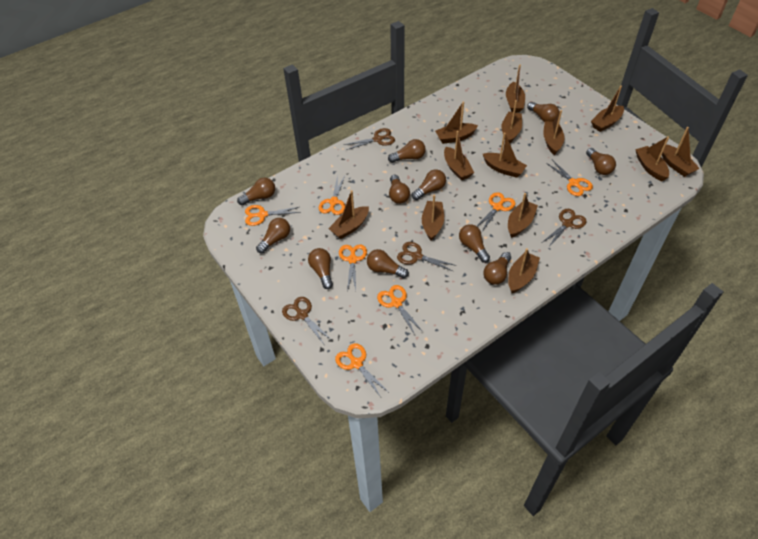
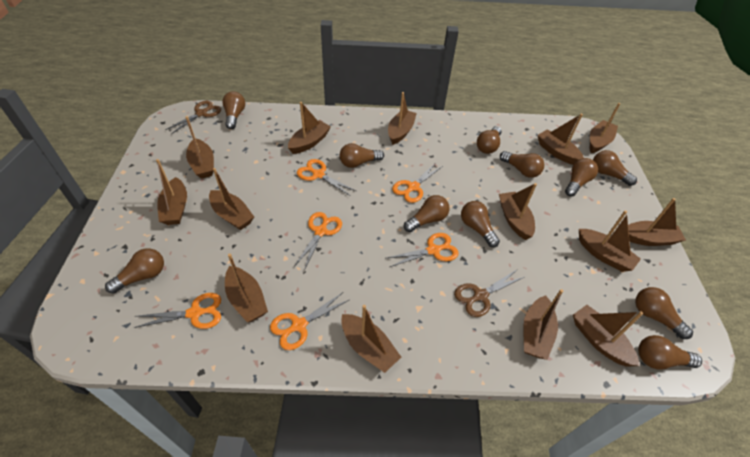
brown boat: 13 -> 14
brown scissors: 4 -> 2
orange scissors: 7 -> 6

